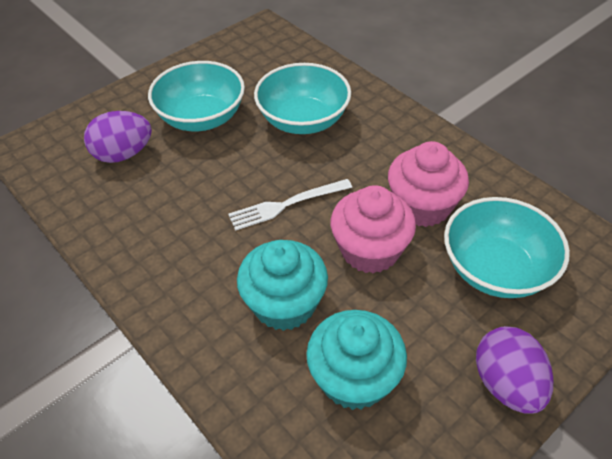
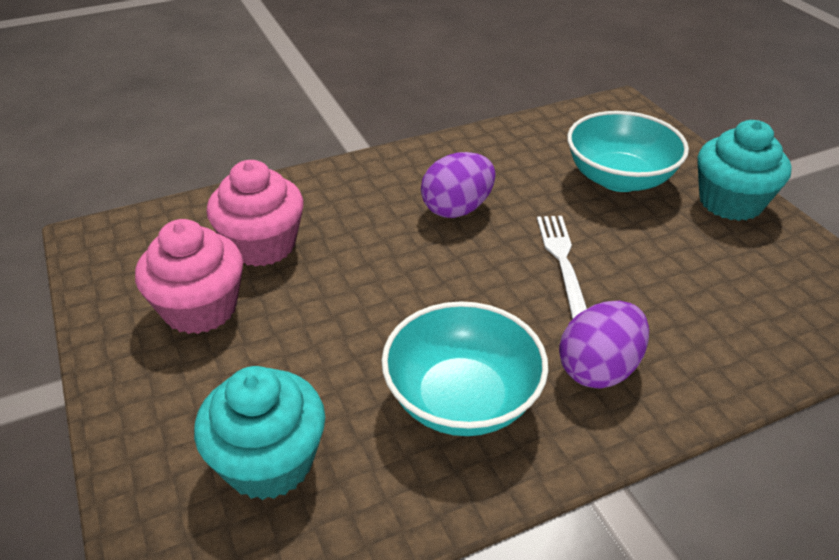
turquoise bowl: 3 -> 2

